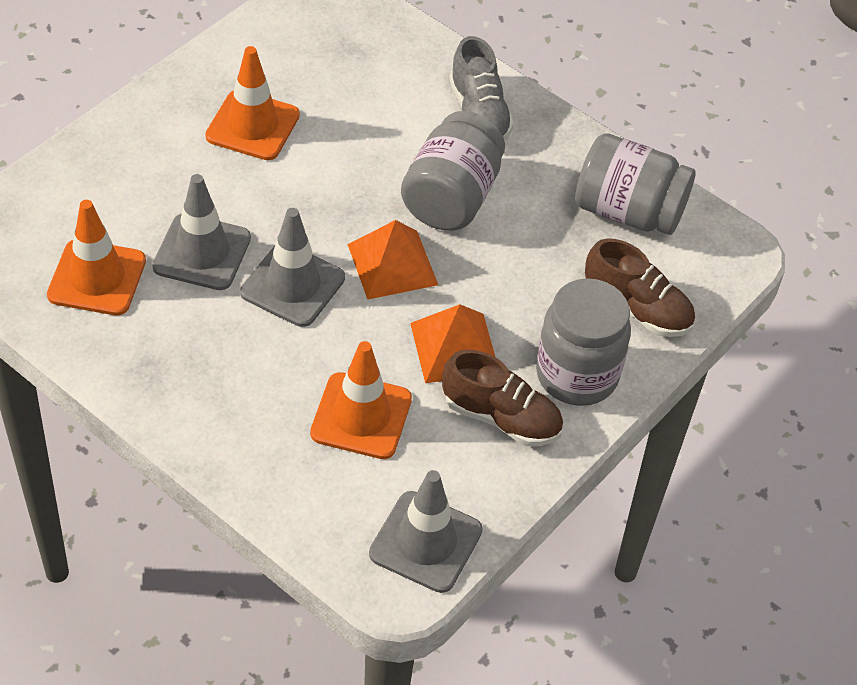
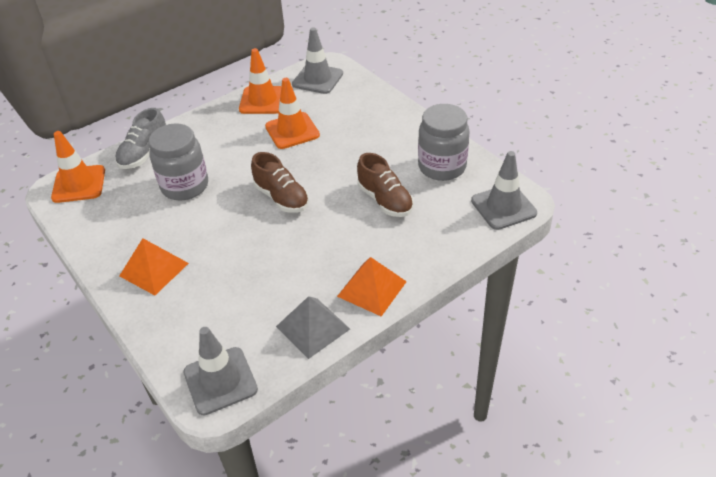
grey jar: 3 -> 2
grey pyramid: 0 -> 1

